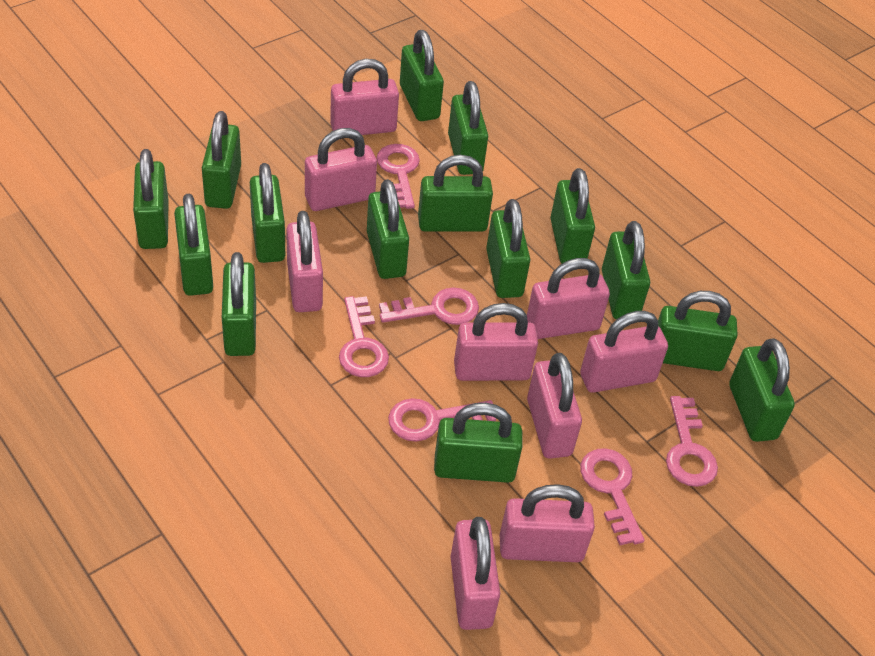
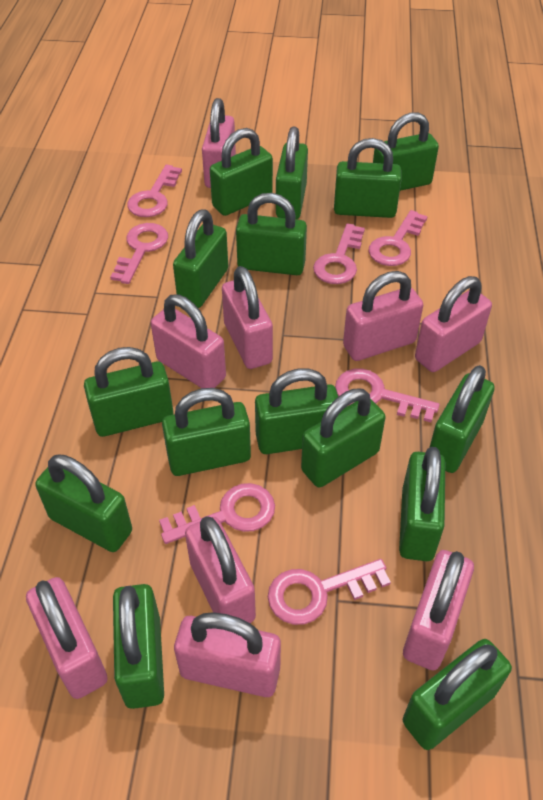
pink key: 6 -> 7

